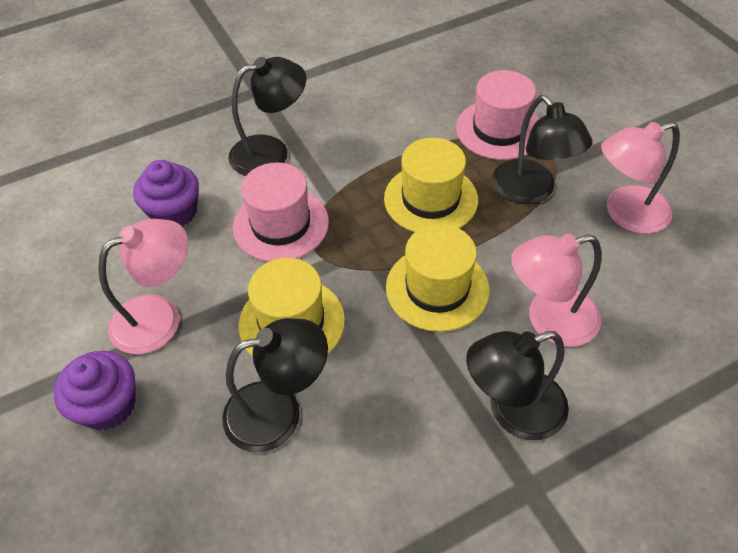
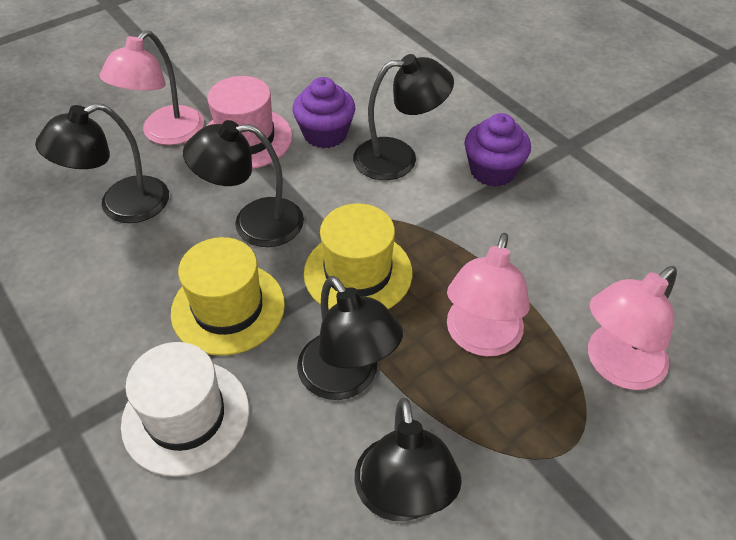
black lamp: 4 -> 5
pink hat: 2 -> 1
white hat: 0 -> 1
yellow hat: 3 -> 2

